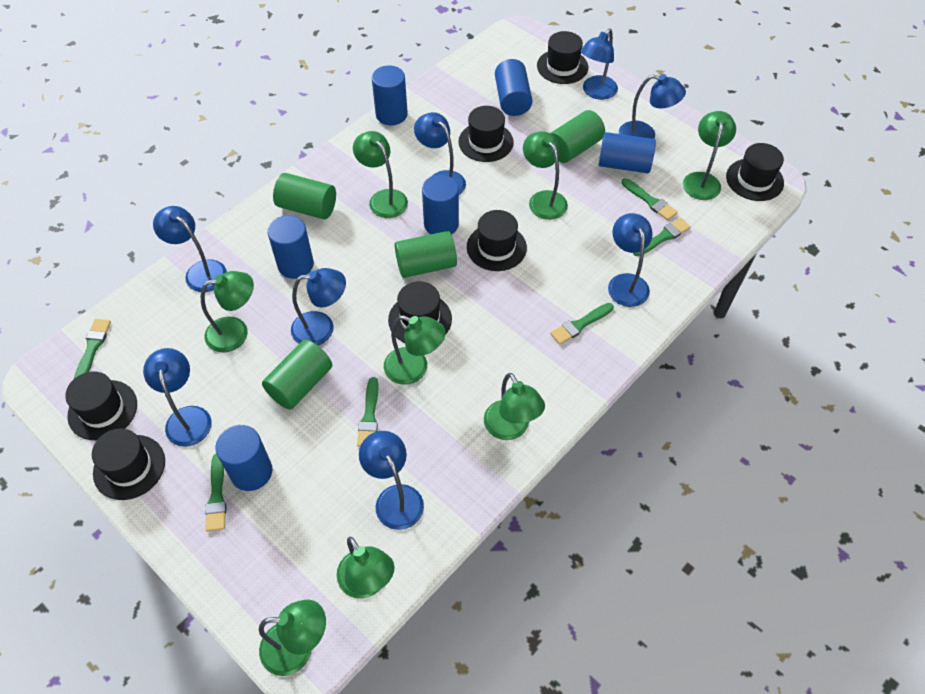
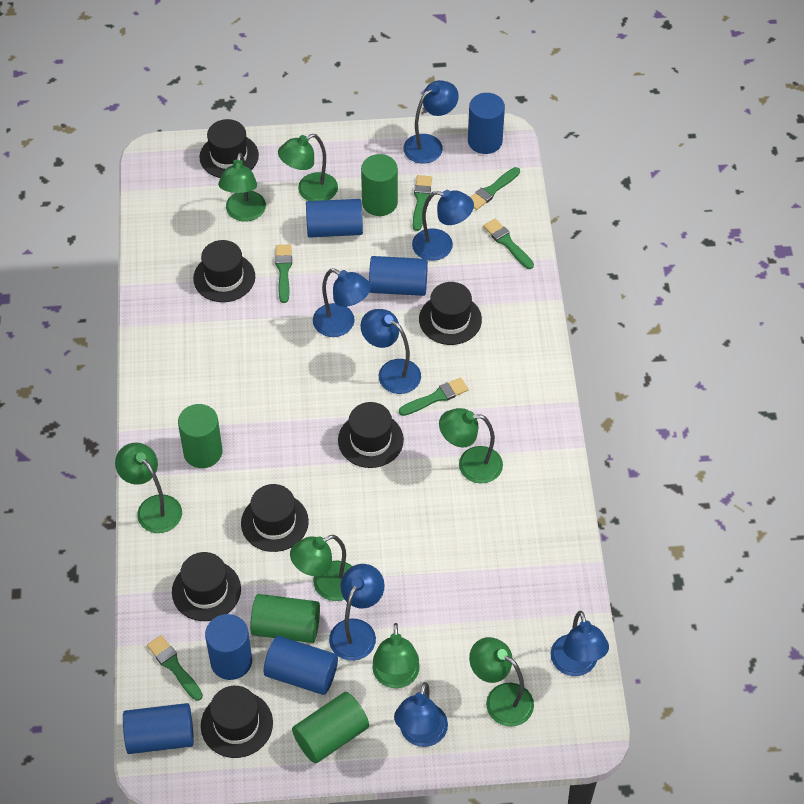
blue lamp: 8 -> 7
green lamp: 8 -> 7

